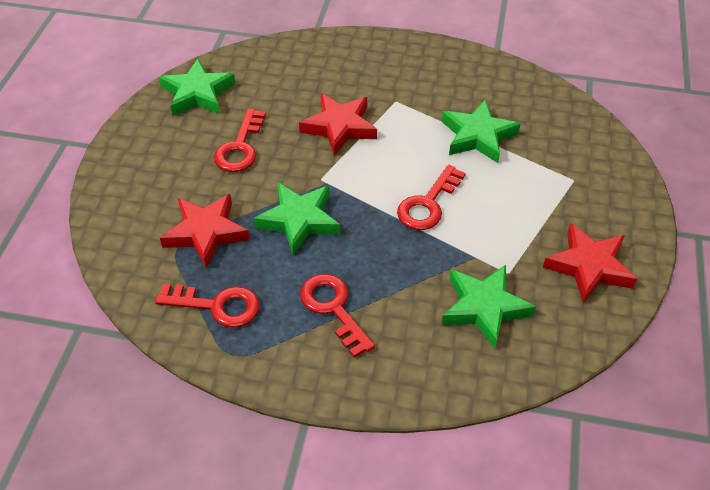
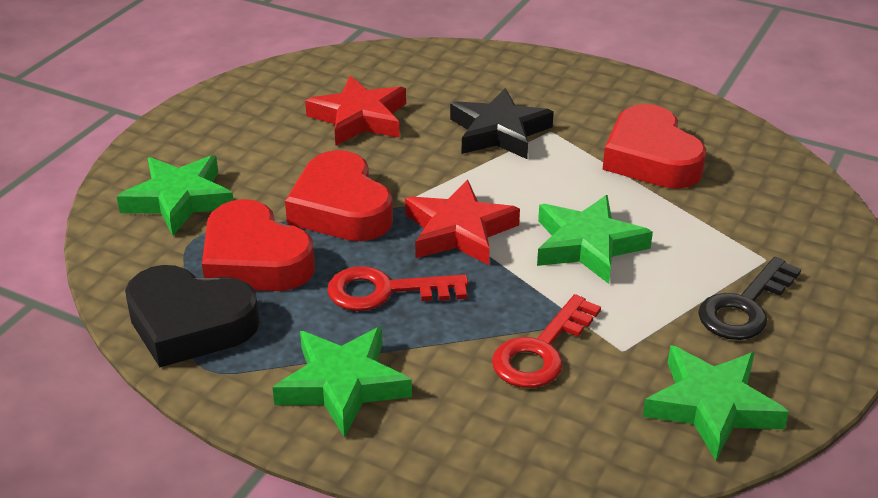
black heart: 0 -> 1
black key: 0 -> 1
black star: 0 -> 1
red heart: 0 -> 3
red key: 4 -> 2
red star: 3 -> 2

